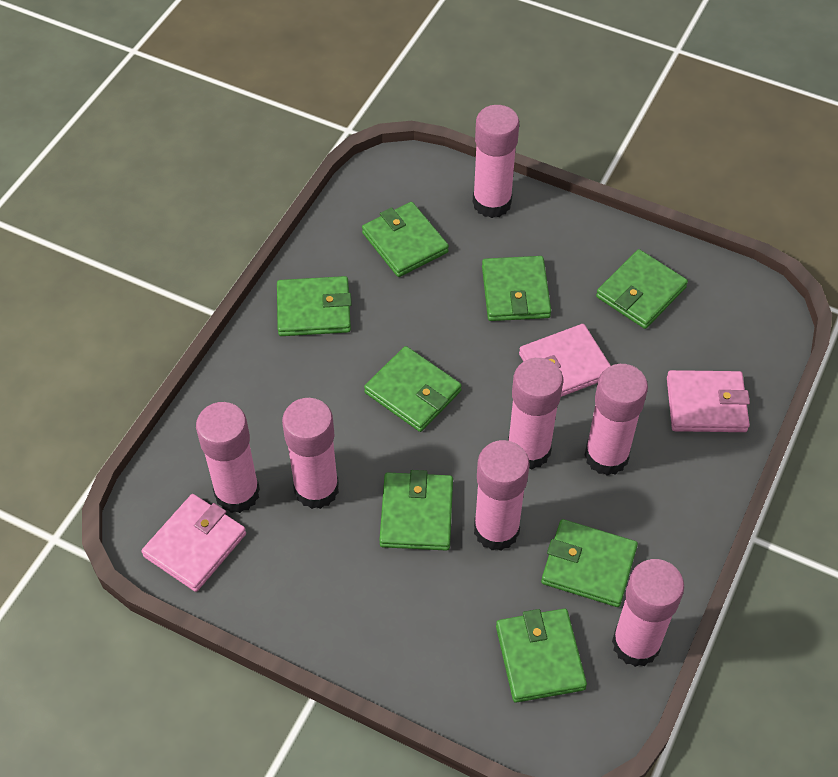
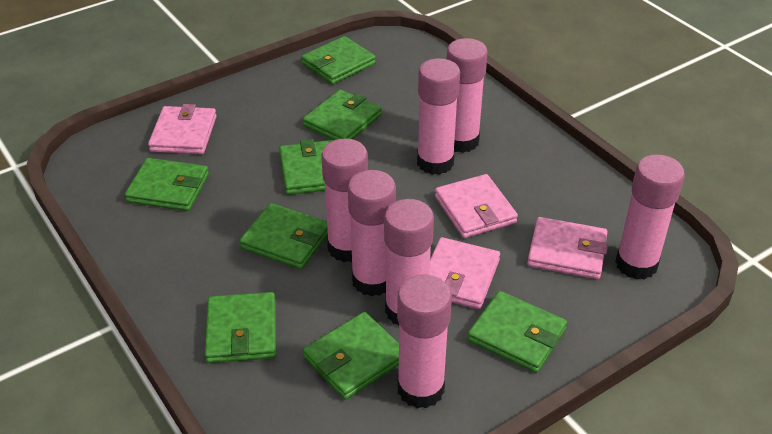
pink wallet: 3 -> 4

